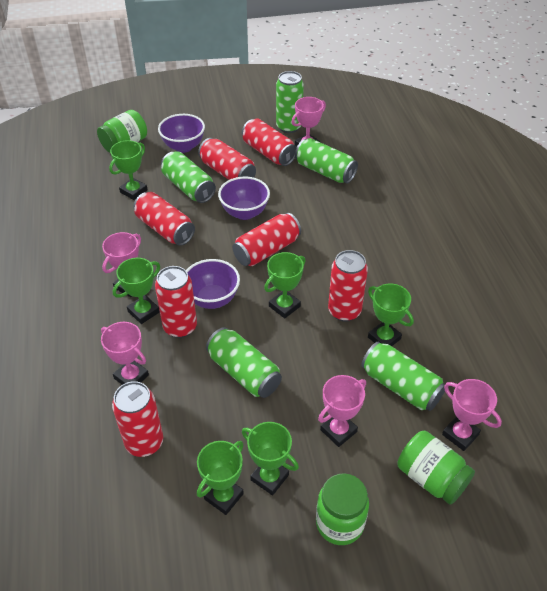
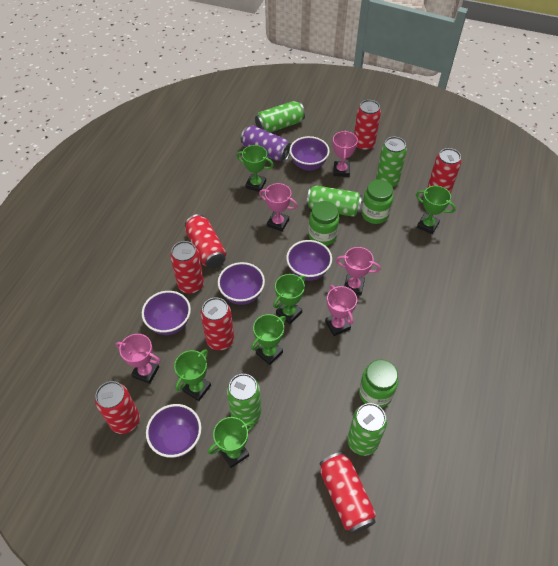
purple bowl: 3 -> 5
purple can: 0 -> 1

